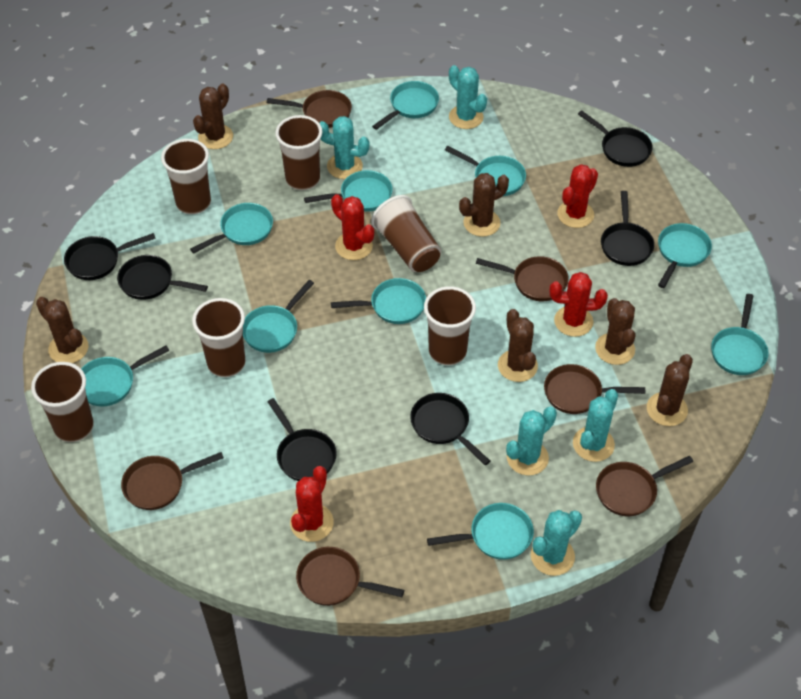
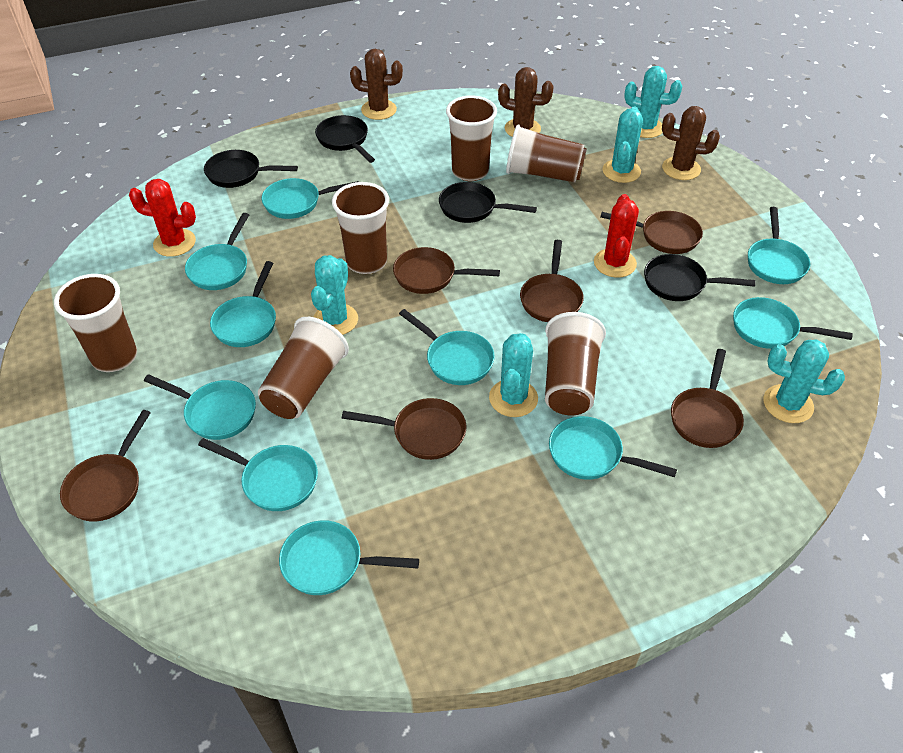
black pan: 6 -> 4
brown cactus: 6 -> 3
red cactus: 4 -> 2

